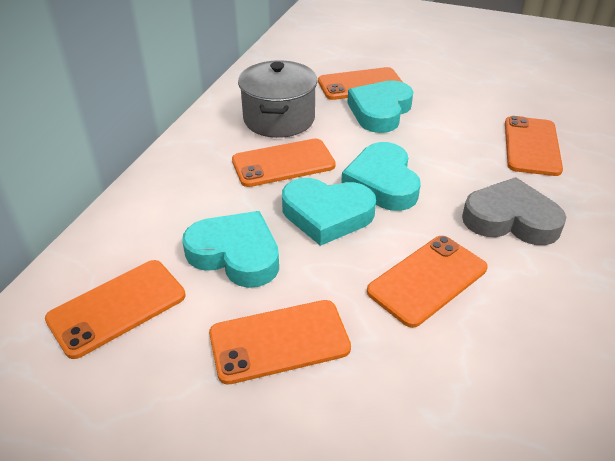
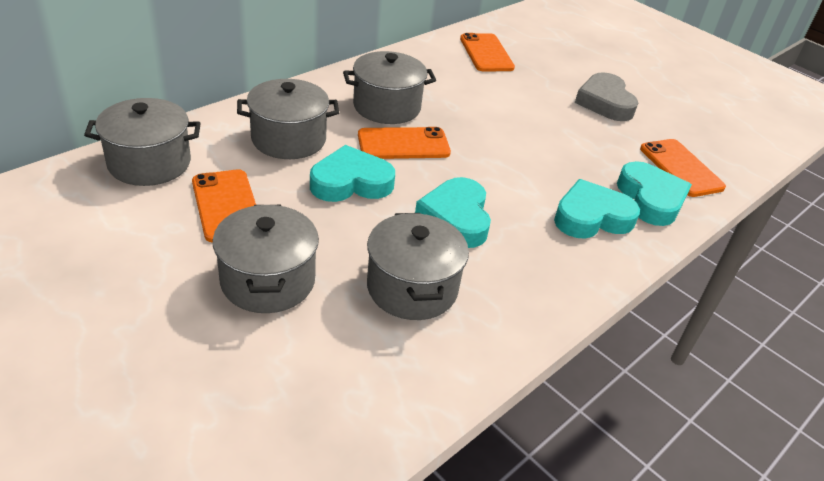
grey pot: 1 -> 5
orange phone: 6 -> 4

